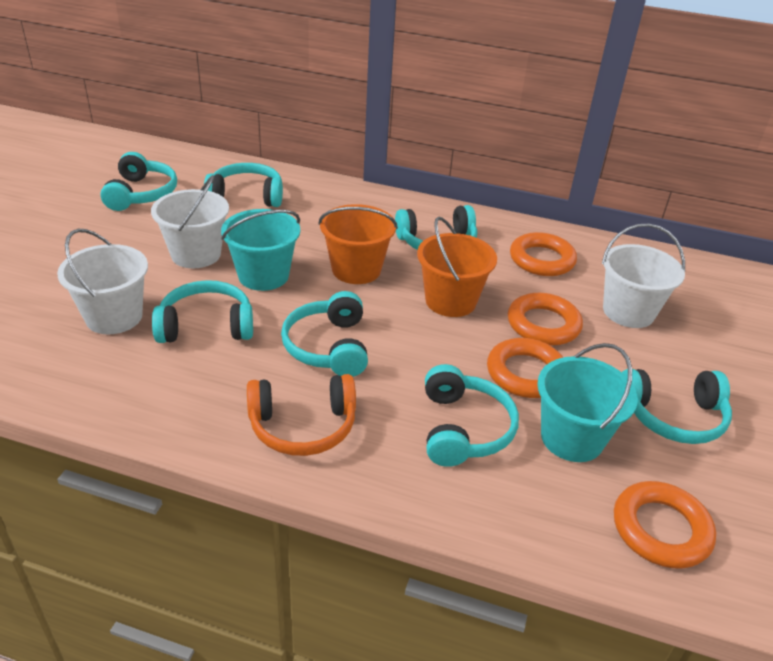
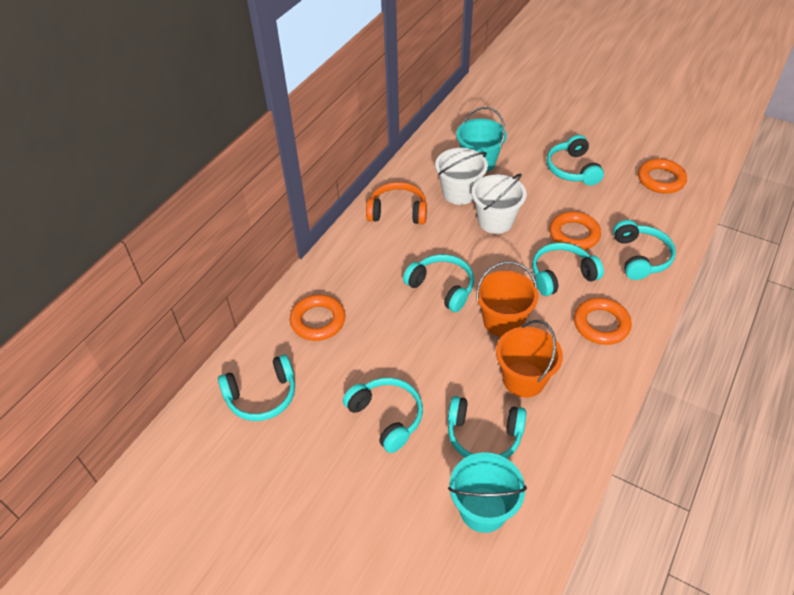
white bucket: 3 -> 2

